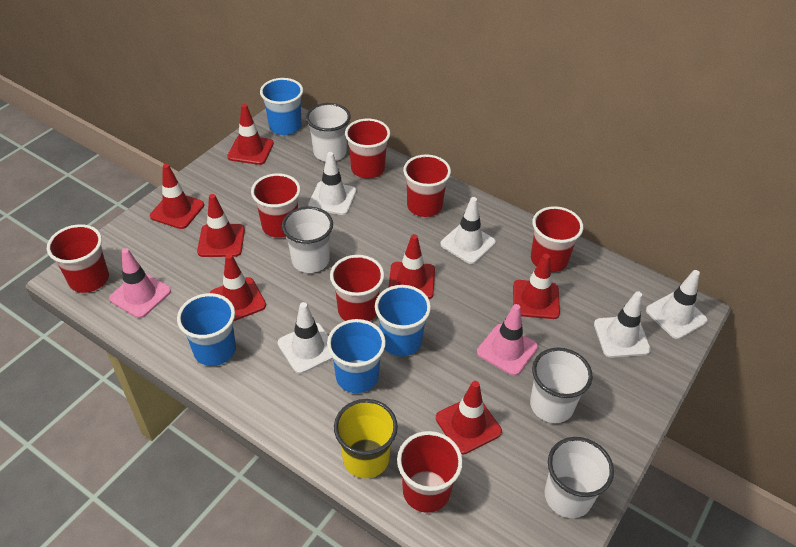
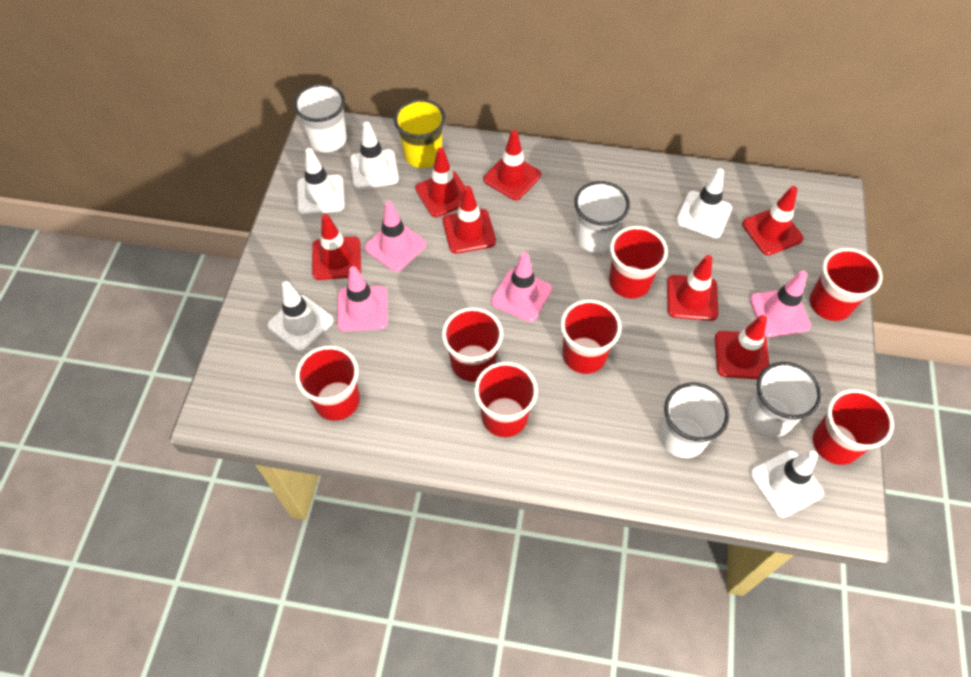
blue cup: 4 -> 0
pink traffic cone: 2 -> 4

